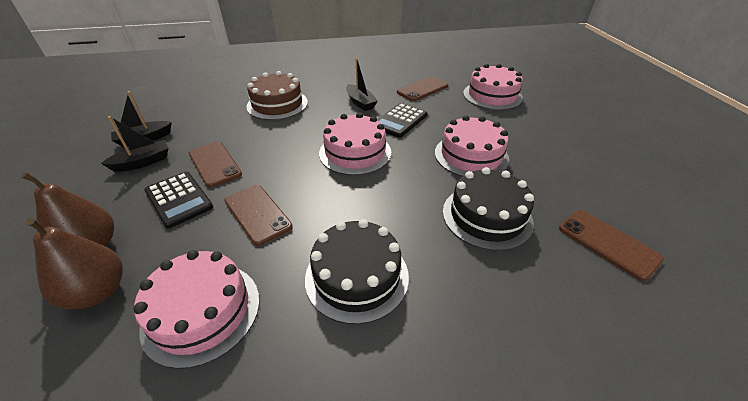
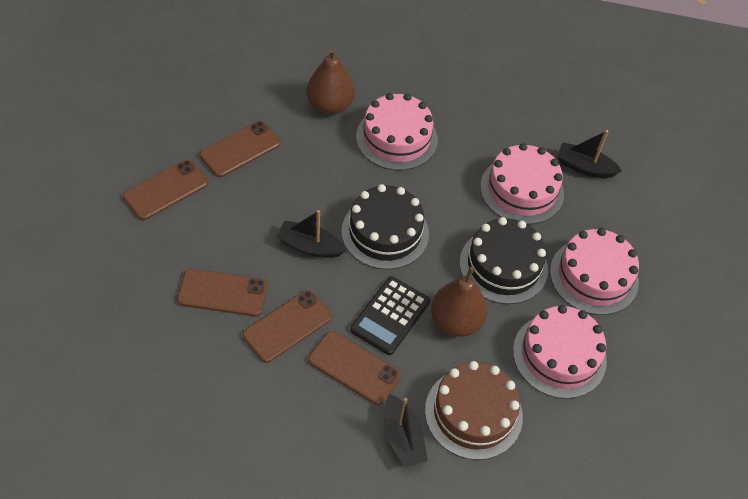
black calculator: 2 -> 1
brown phone: 4 -> 5

